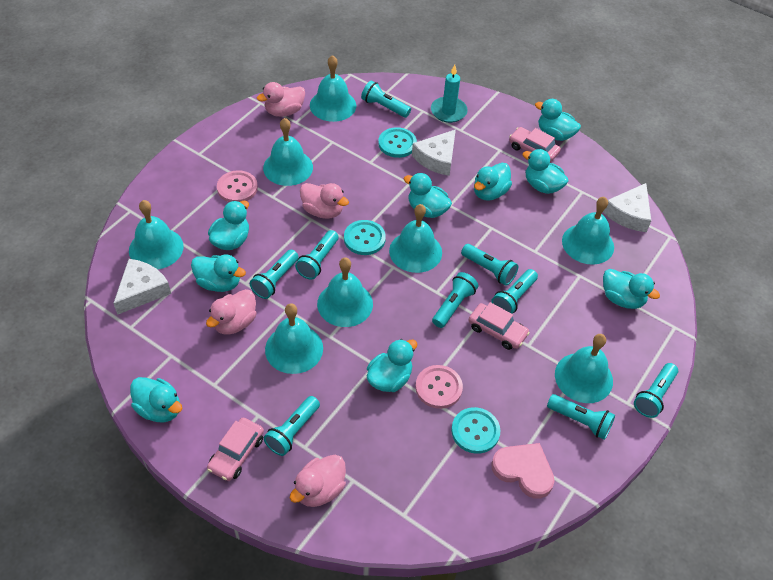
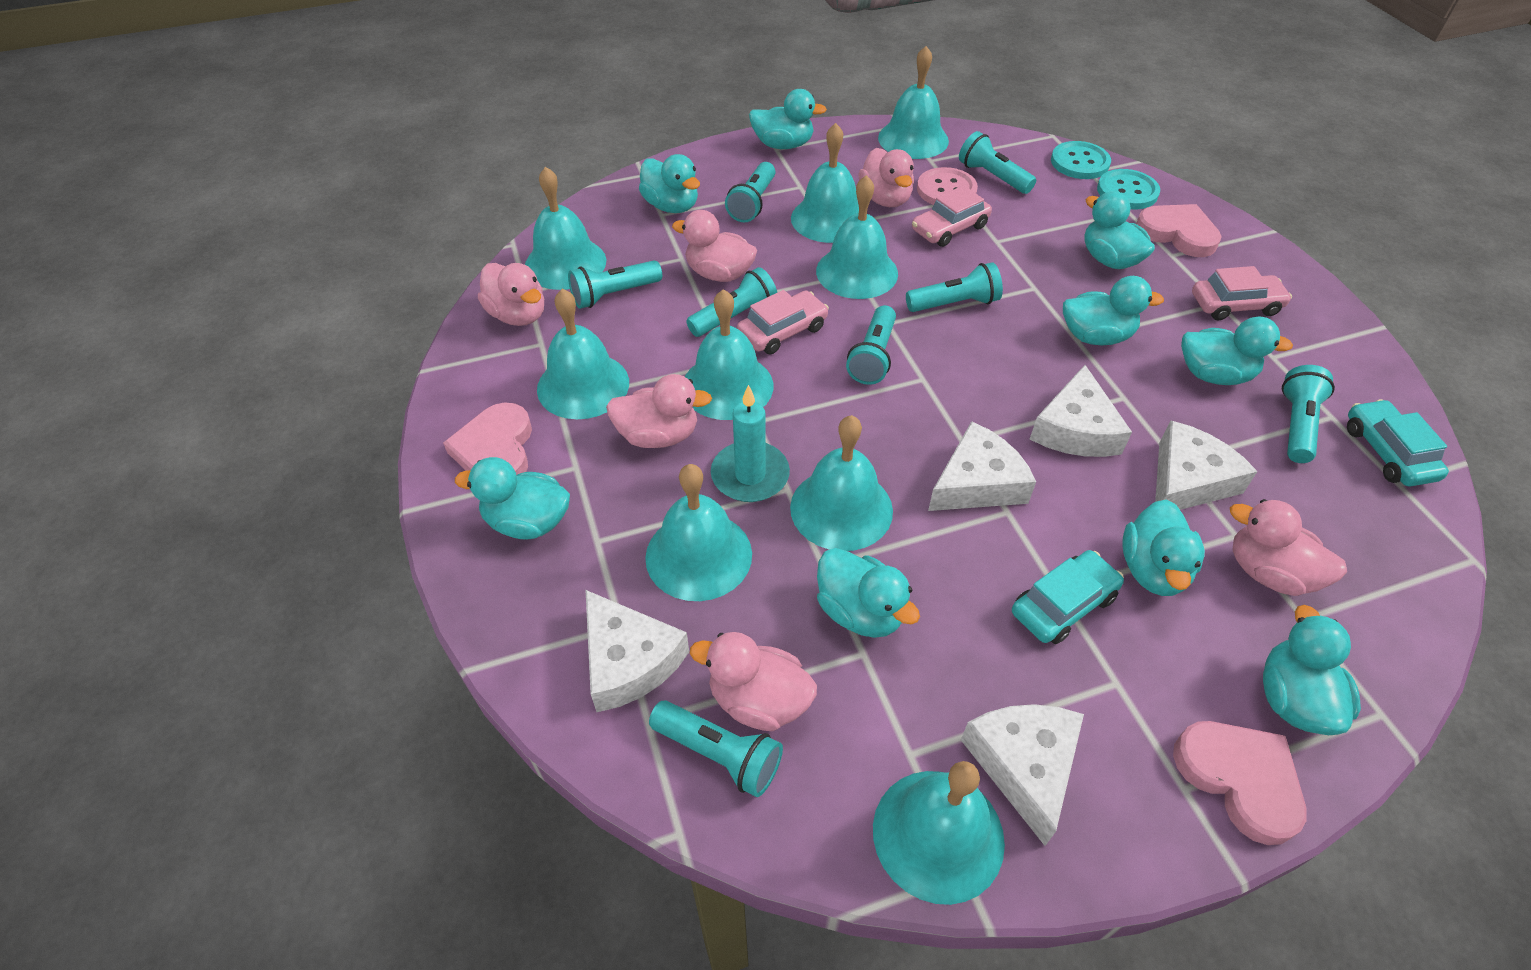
pink button: 2 -> 1
pink duck: 4 -> 6
pink heart: 1 -> 3
turquoise bell: 8 -> 9
turquoise button: 3 -> 2
turquoise car: 0 -> 2
turquoise flashlight: 9 -> 8
white cheese: 3 -> 5

